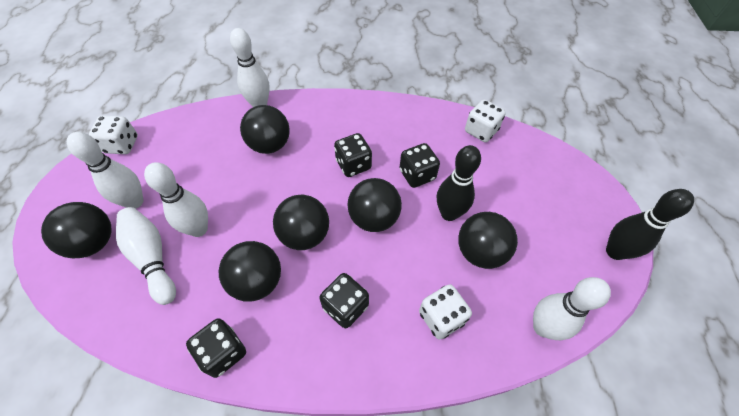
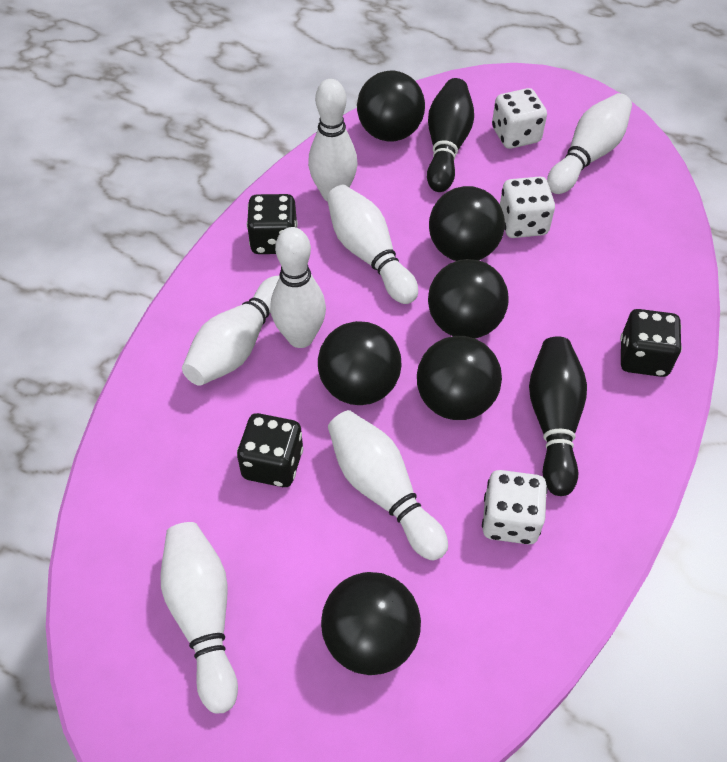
black dice: 4 -> 3
white bowling pin: 5 -> 7

